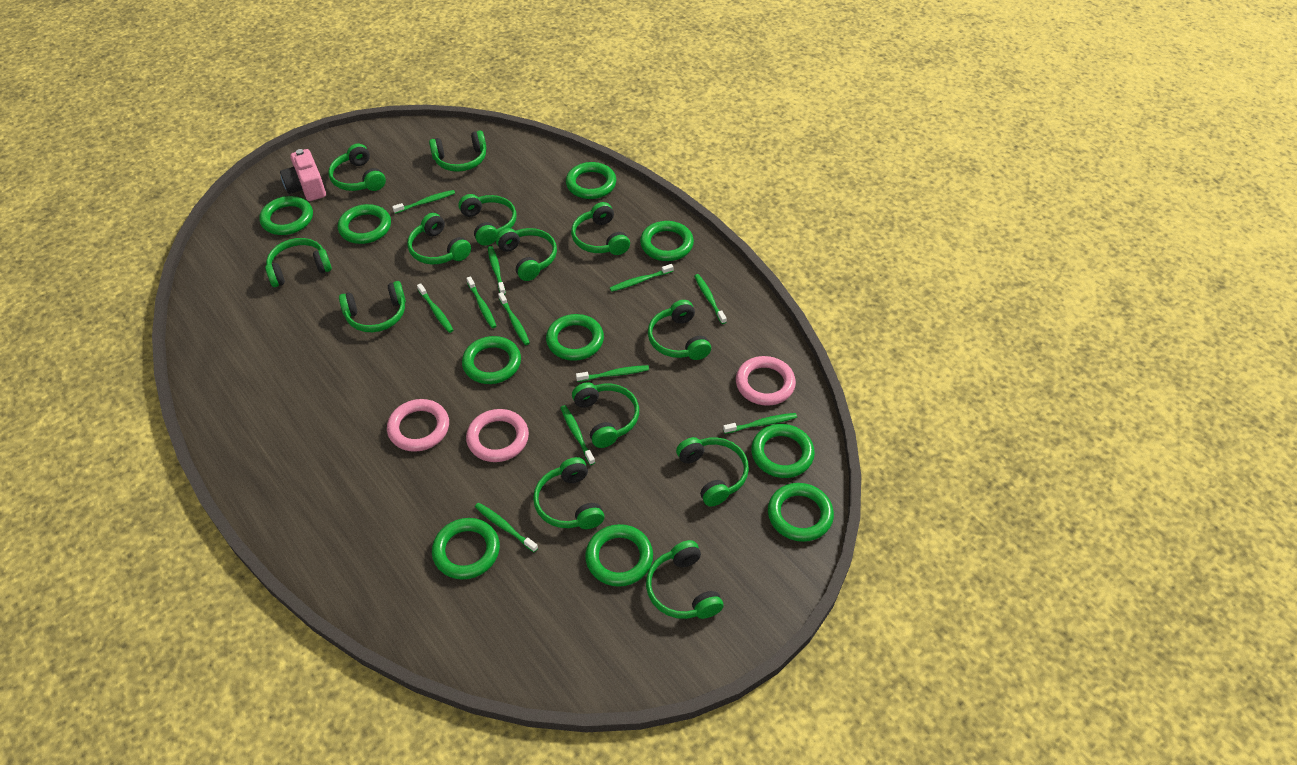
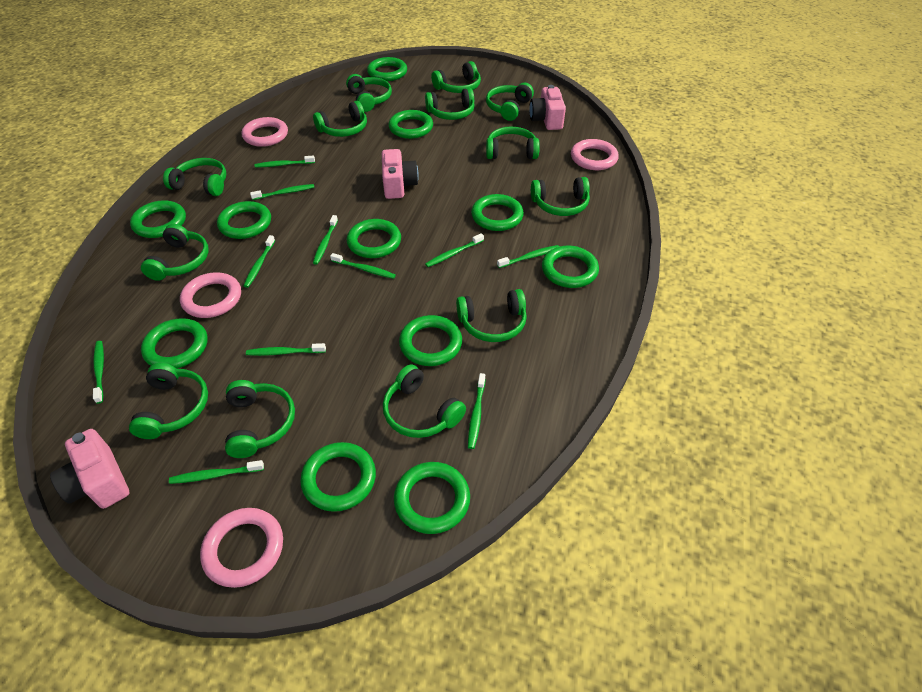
green ring: 10 -> 11
pink camera: 1 -> 3
pink ring: 3 -> 4

